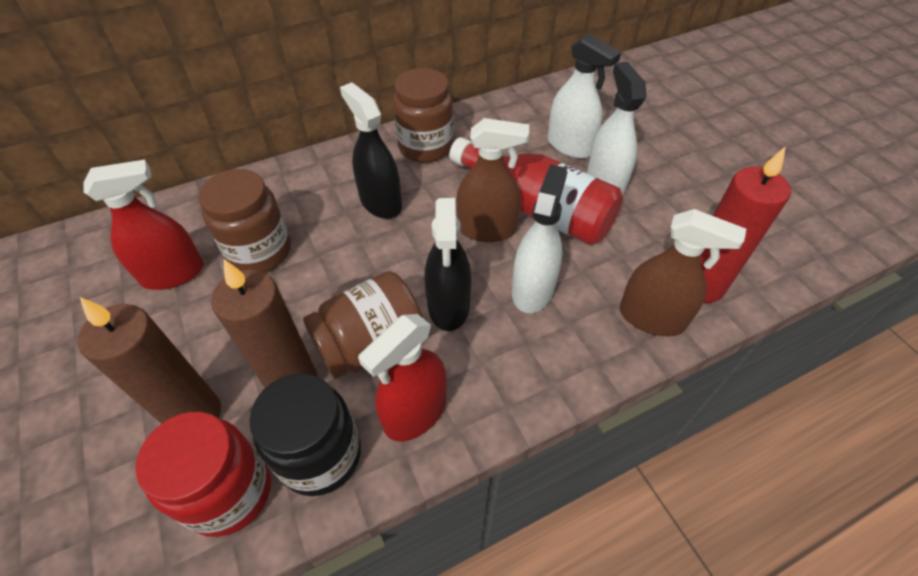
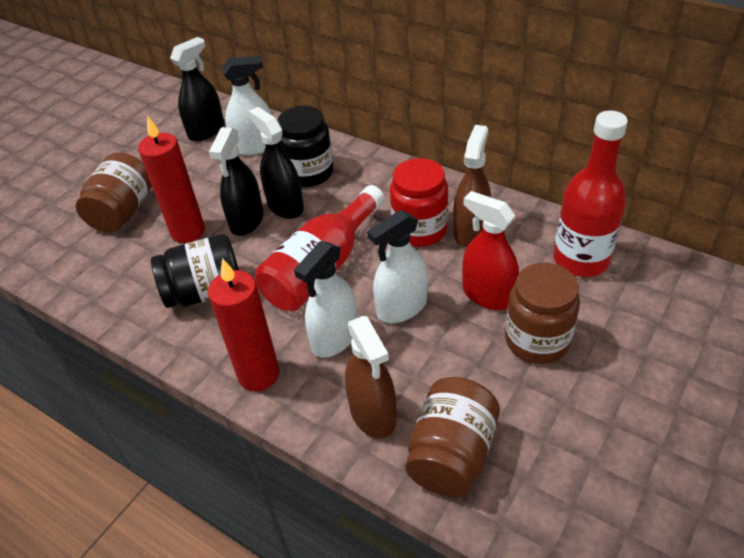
black jar: 1 -> 2
black spray bottle: 2 -> 3
brown candle: 2 -> 0
red bottle: 1 -> 2
red candle: 1 -> 2
red spray bottle: 2 -> 1

